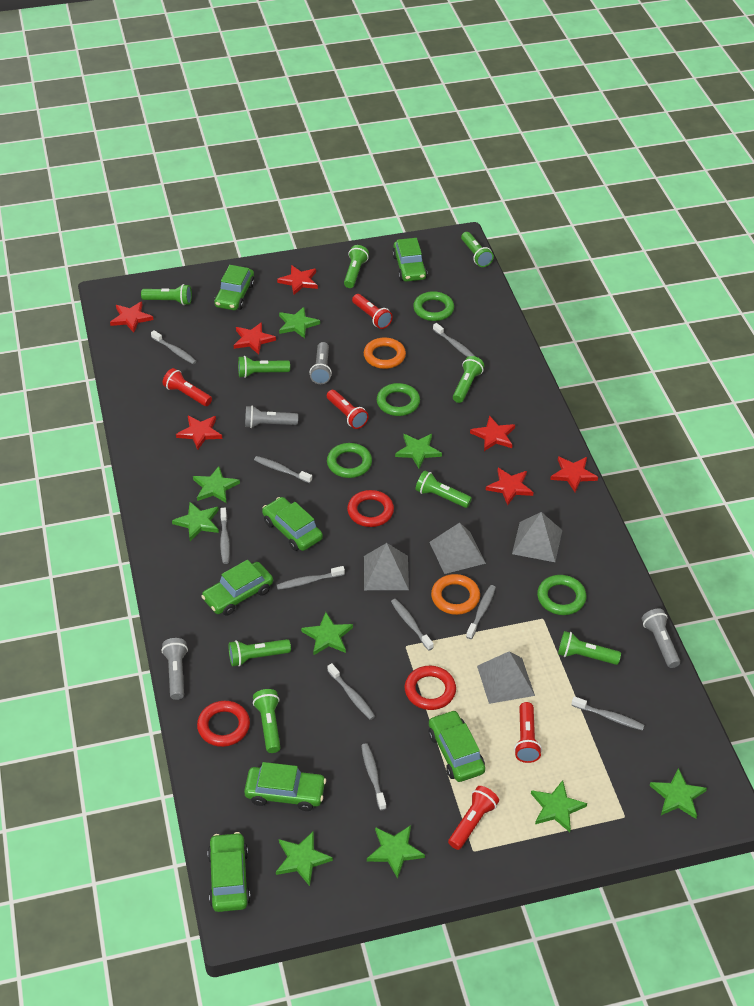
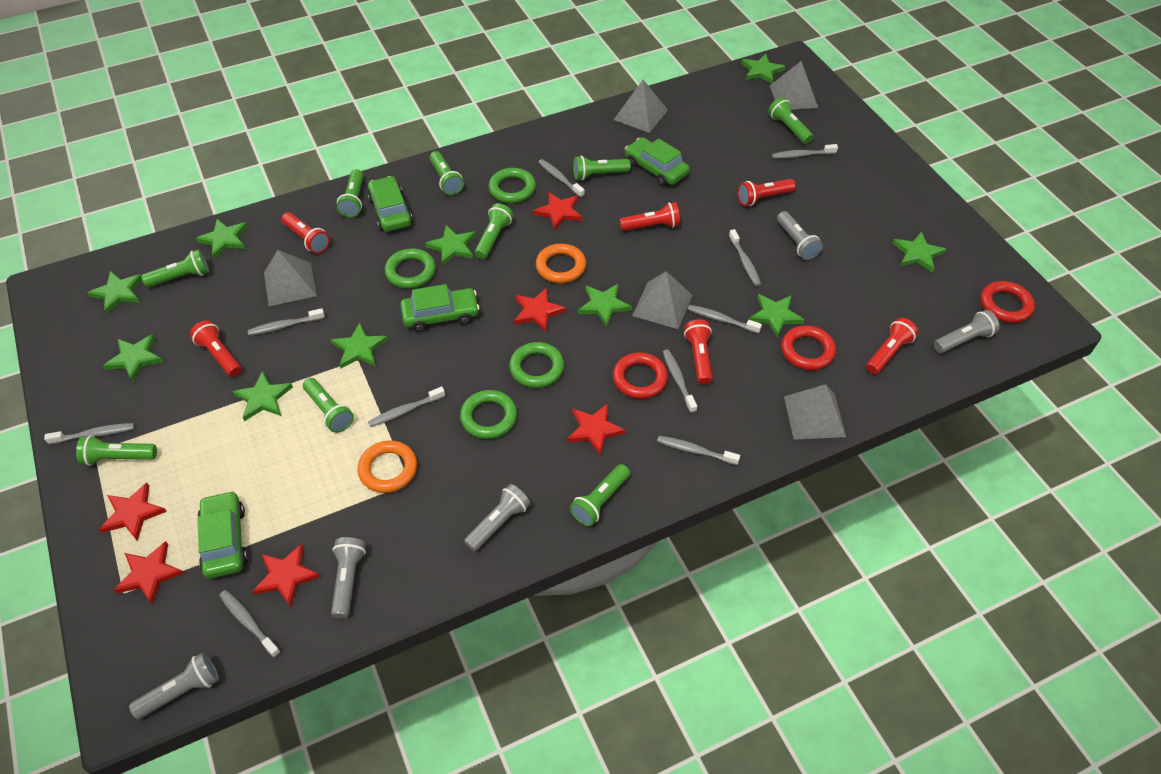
green car: 7 -> 4
green star: 9 -> 10
grey flashlight: 4 -> 5
grey pyramid: 4 -> 5
red flashlight: 5 -> 6
red star: 7 -> 6

